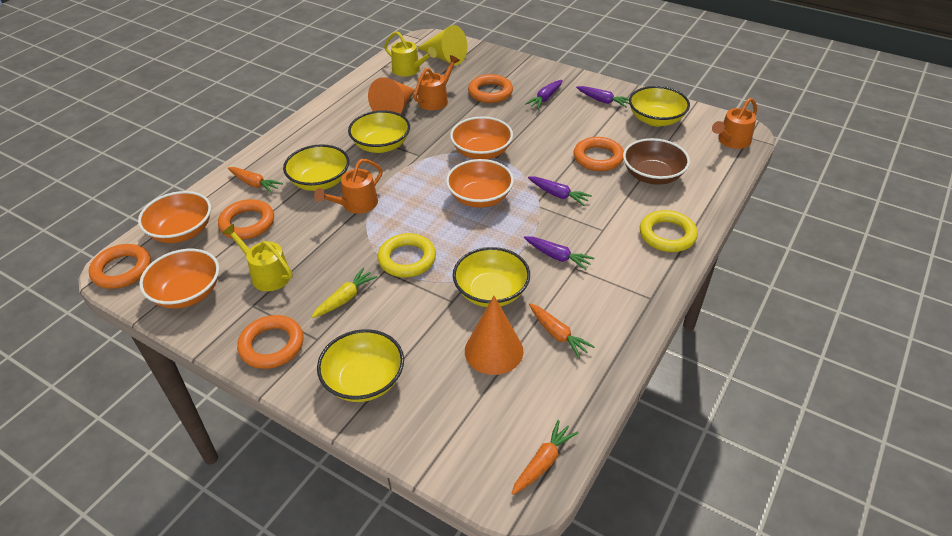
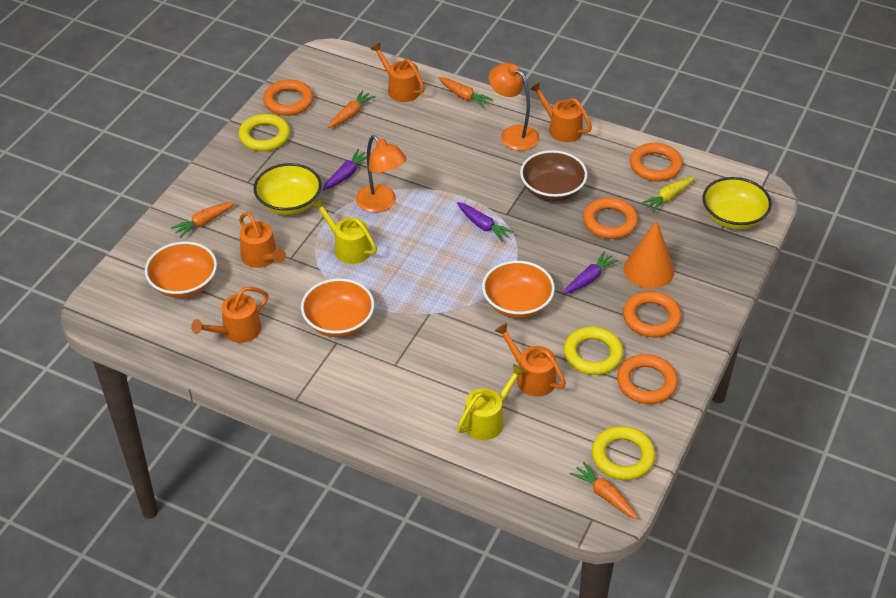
orange bowl: 4 -> 3
orange carrot: 3 -> 4
orange cone: 2 -> 1
orange lamp: 0 -> 2
orange watering can: 3 -> 5
purple carrot: 4 -> 3
yellow bowl: 5 -> 2
yellow cone: 1 -> 0
yellow ring: 2 -> 3

